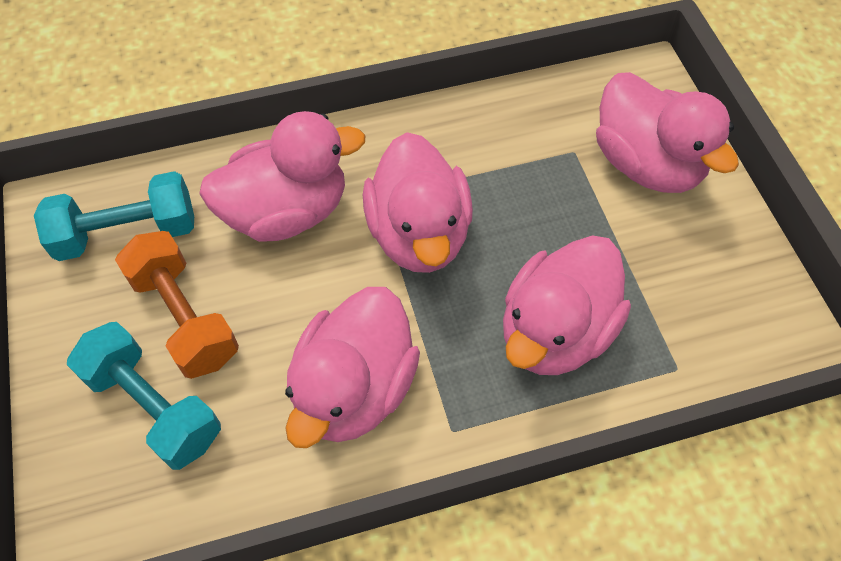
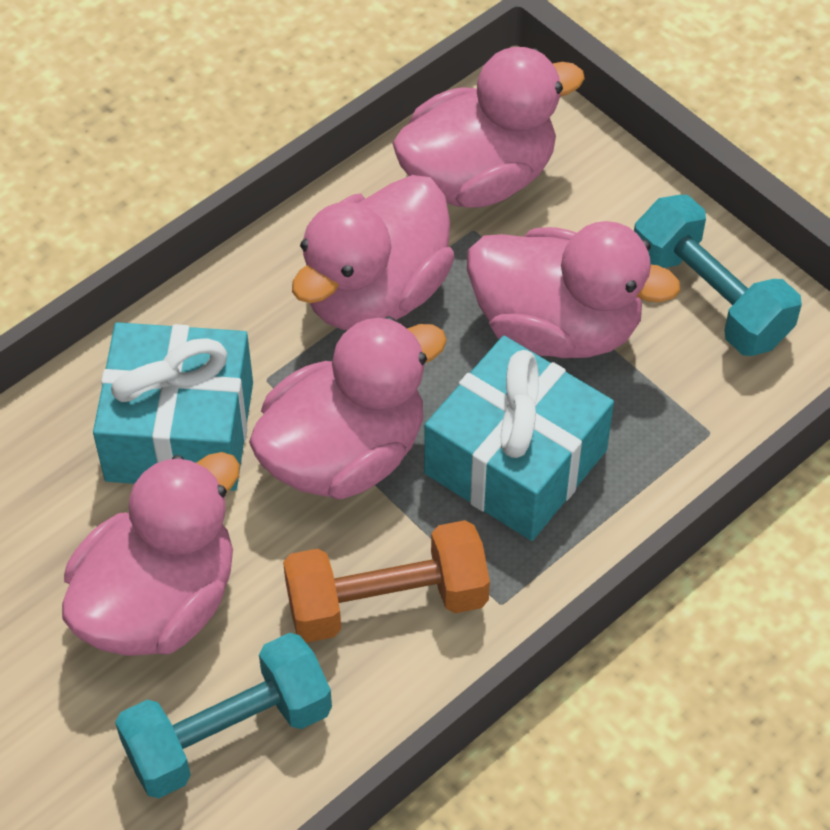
turquoise gift: 0 -> 2

